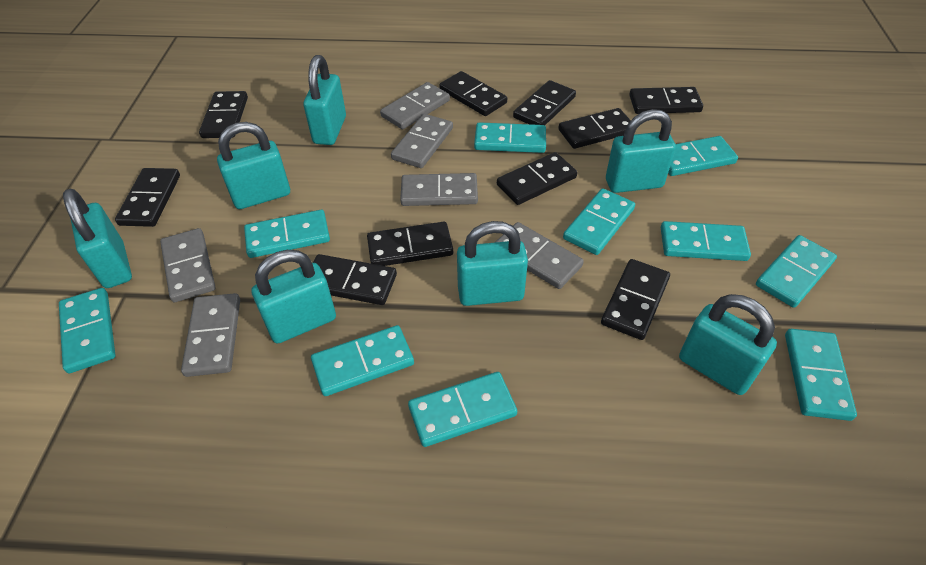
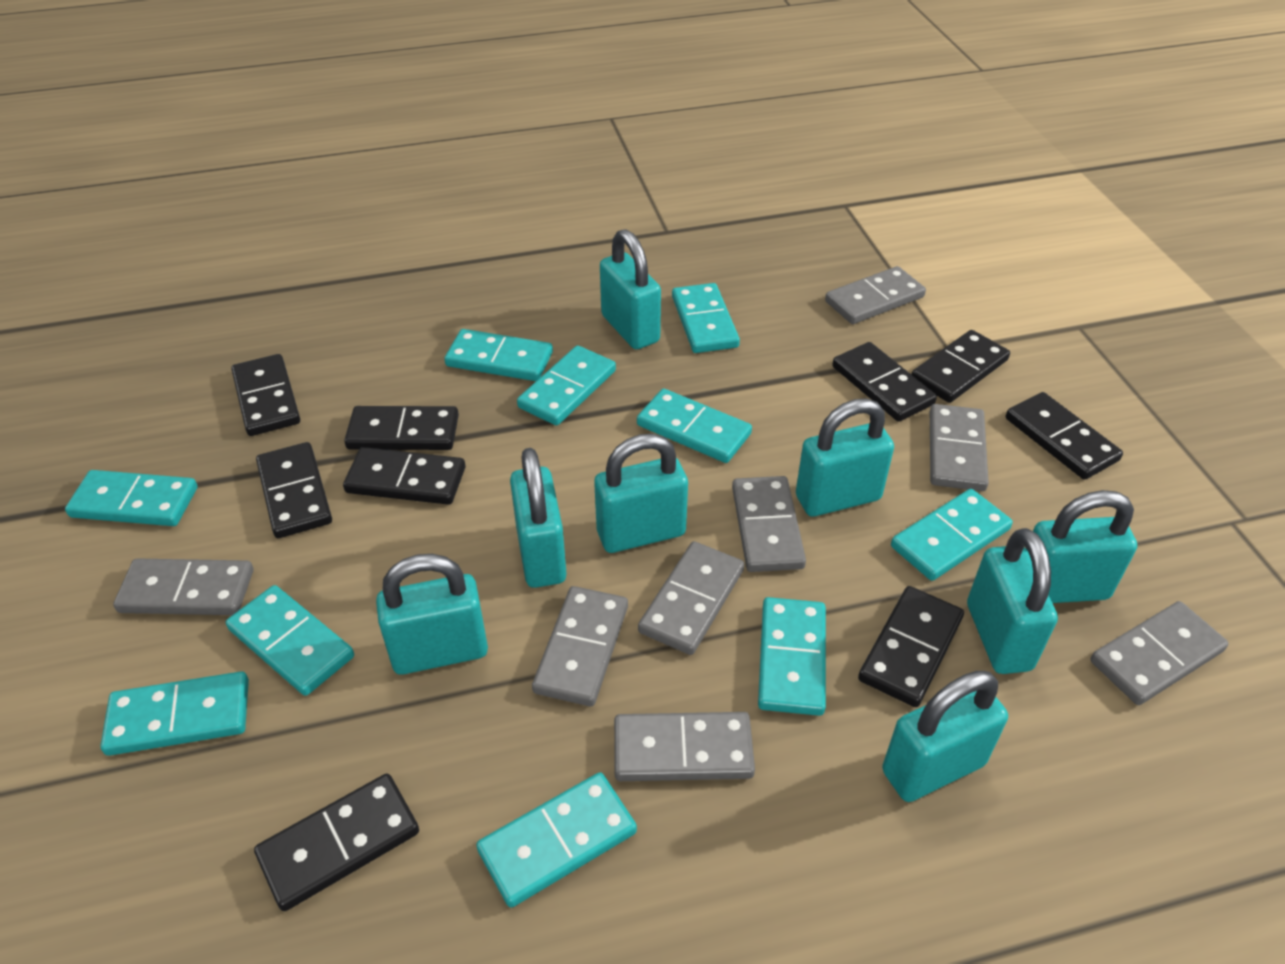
black domino: 10 -> 9
grey domino: 6 -> 8
turquoise padlock: 7 -> 8

